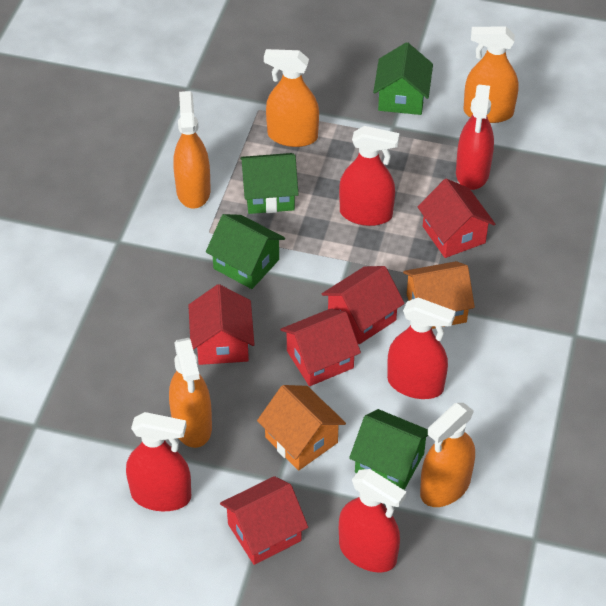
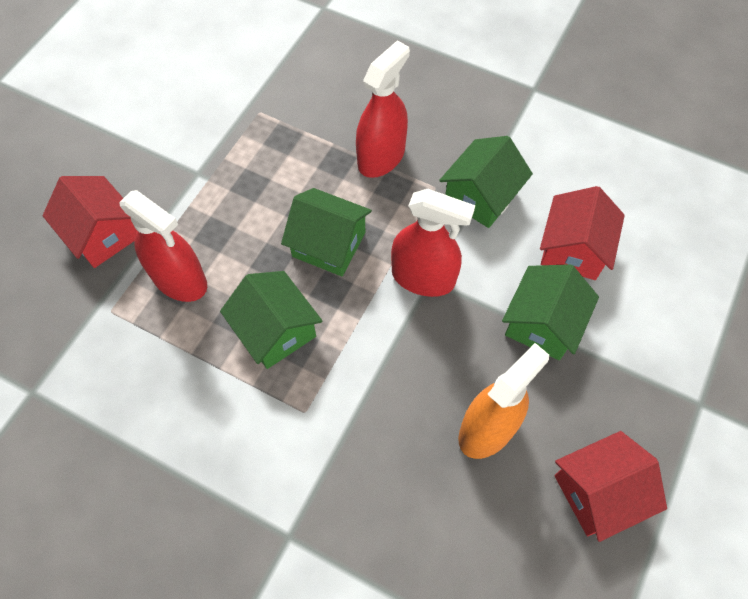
orange house: 2 -> 0
orange spray bottle: 5 -> 1
red house: 5 -> 3
red spray bottle: 5 -> 3

